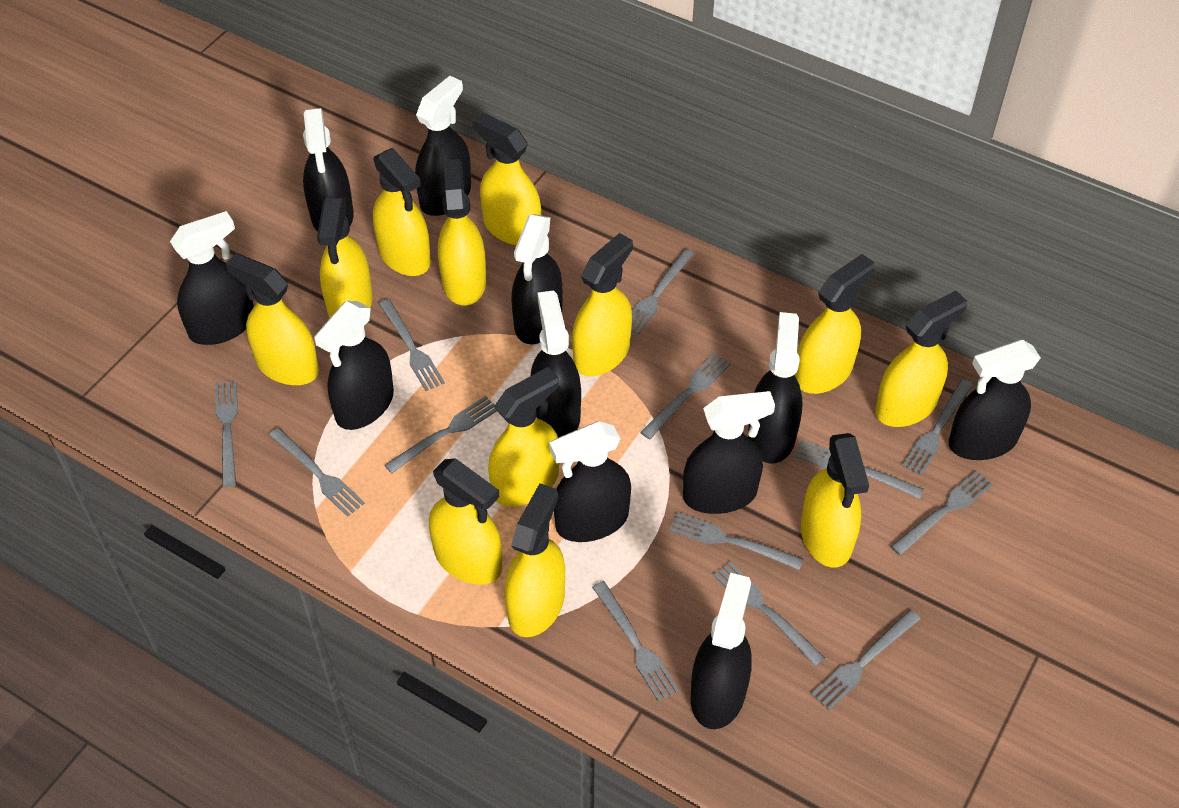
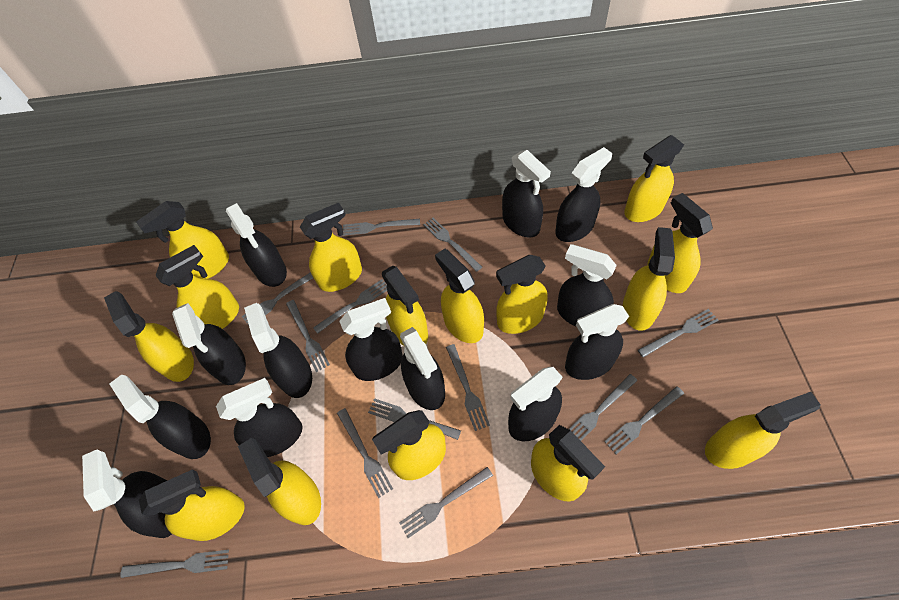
black spray bottle: 11 -> 13
yellow spray bottle: 12 -> 15

